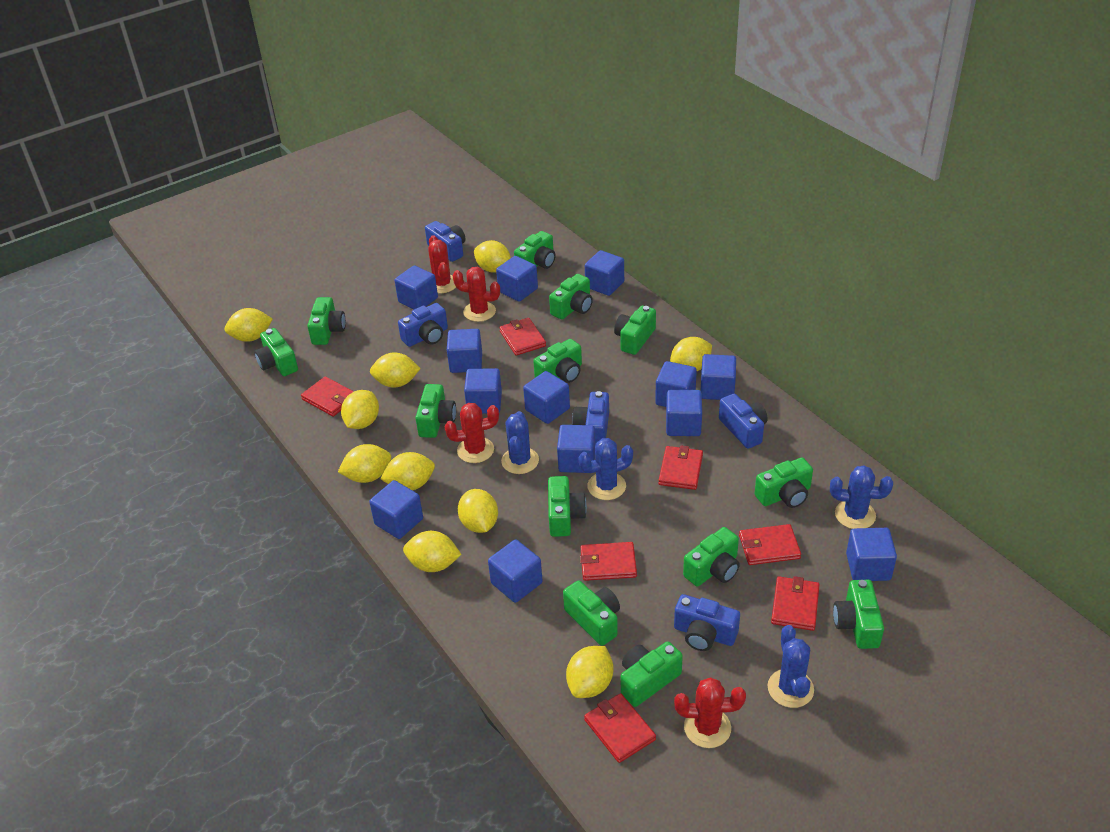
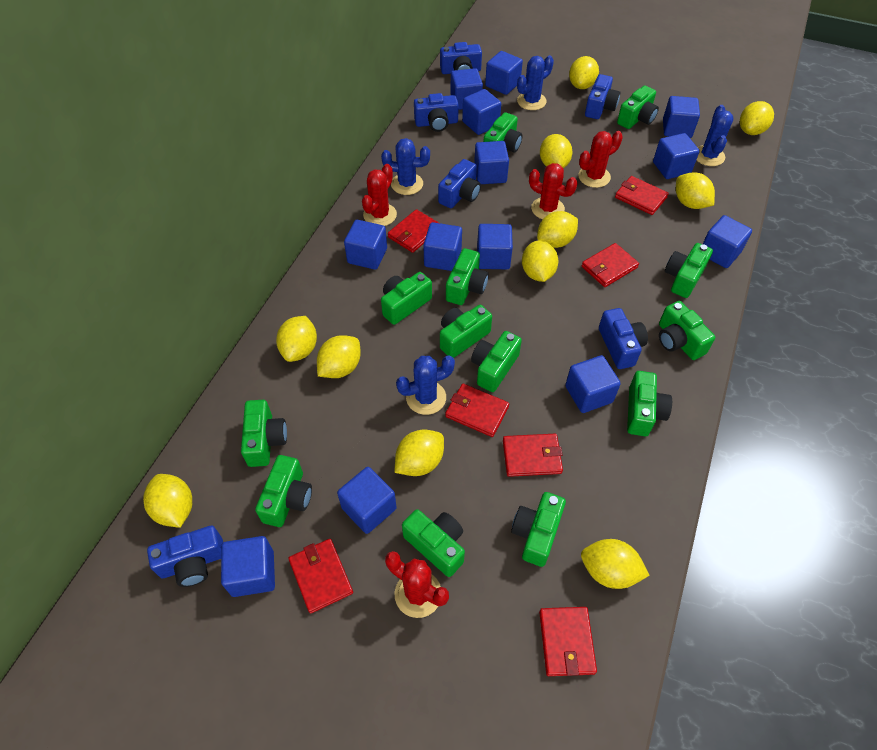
blue camera: 5 -> 6
yellow lemon: 10 -> 11

